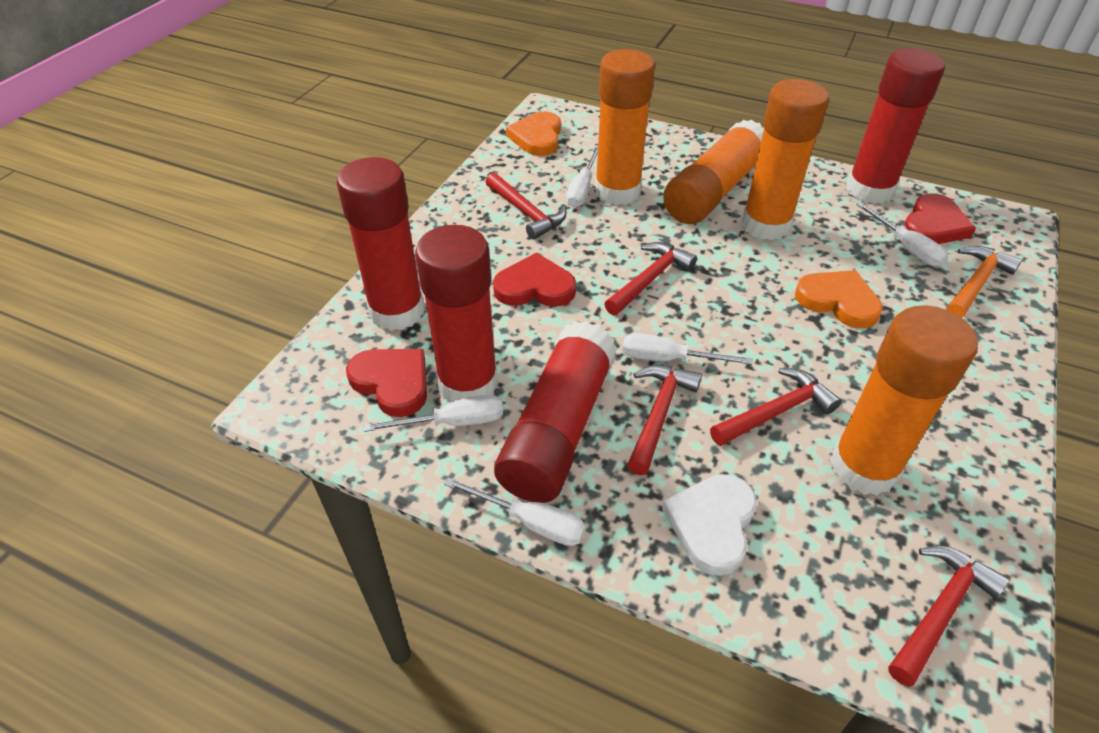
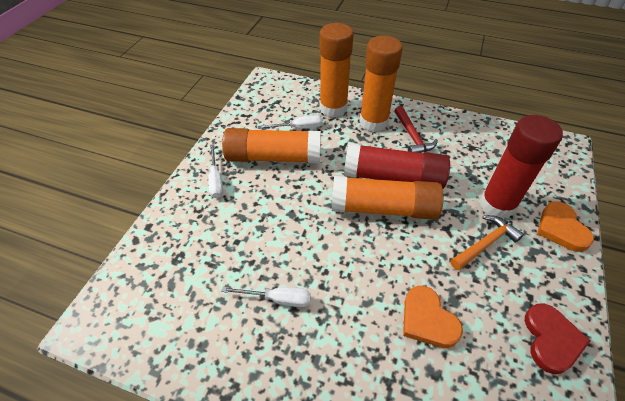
red glue stick: 4 -> 2
red hammer: 5 -> 1
red heart: 3 -> 1
white heart: 1 -> 0
white screwdriver: 5 -> 3

